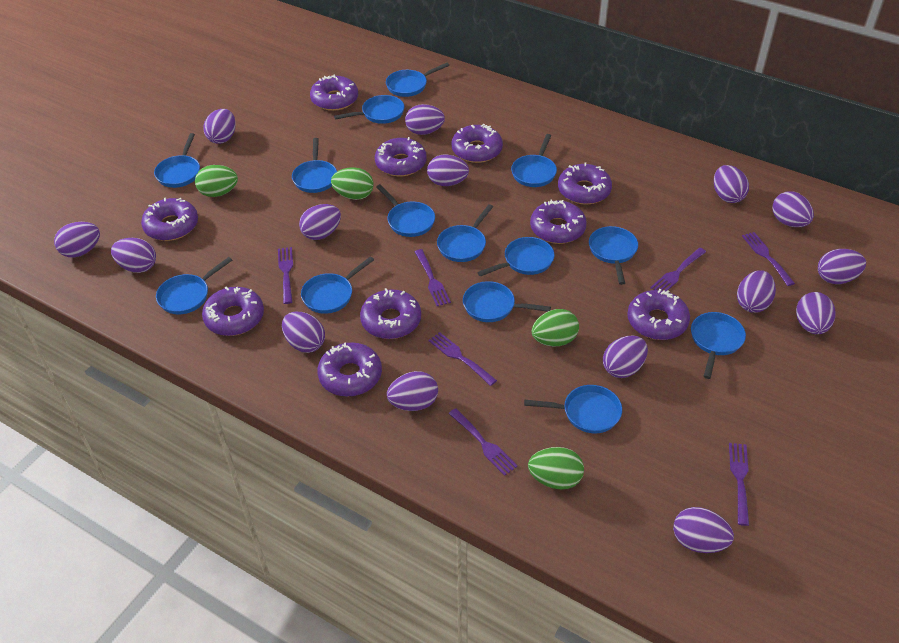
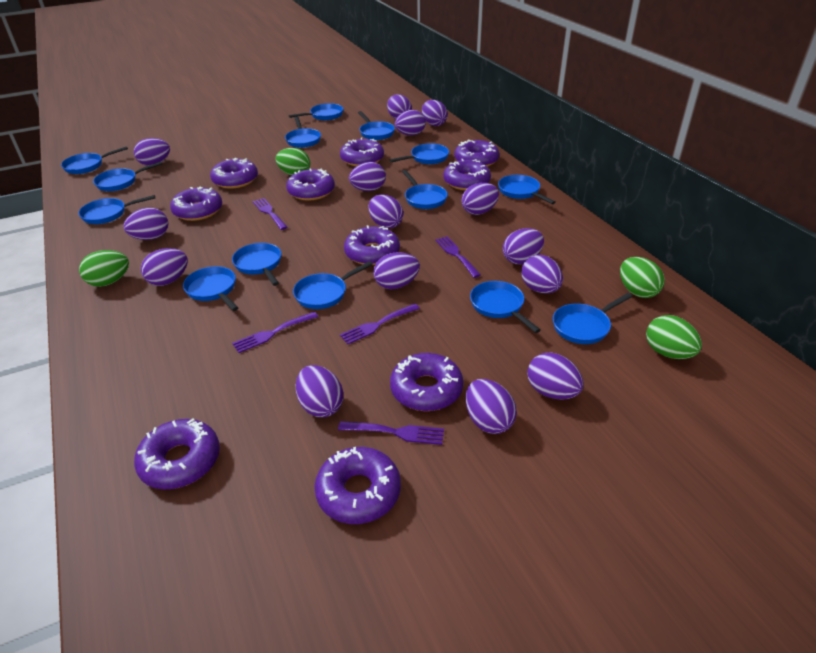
purple fork: 7 -> 5

